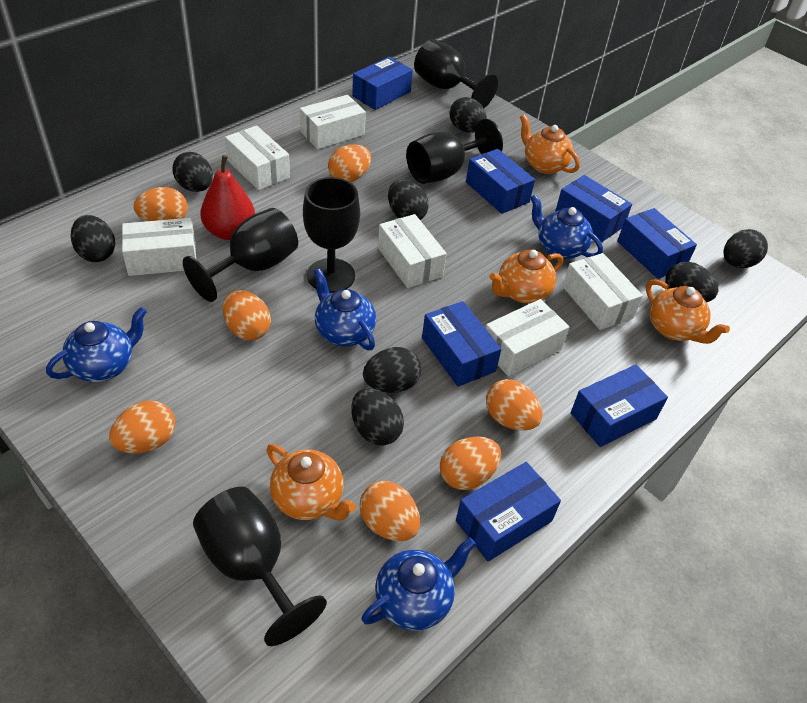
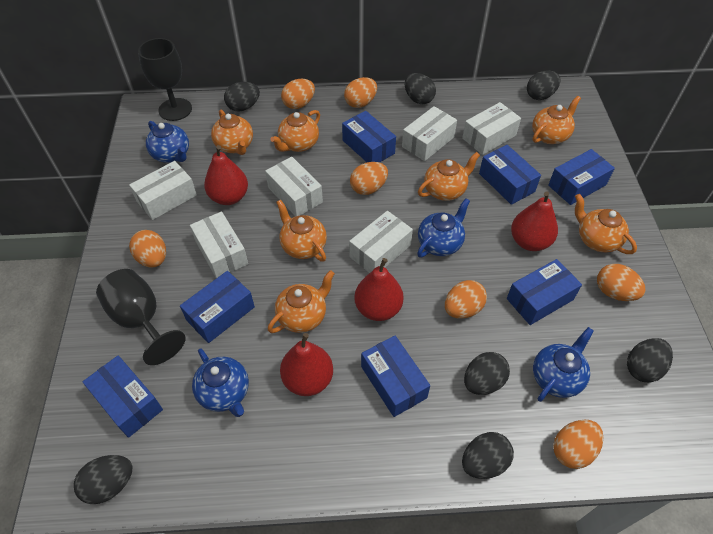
black egg: 8 -> 7
black goblet: 5 -> 2
orange teapot: 4 -> 7
red pear: 1 -> 4

